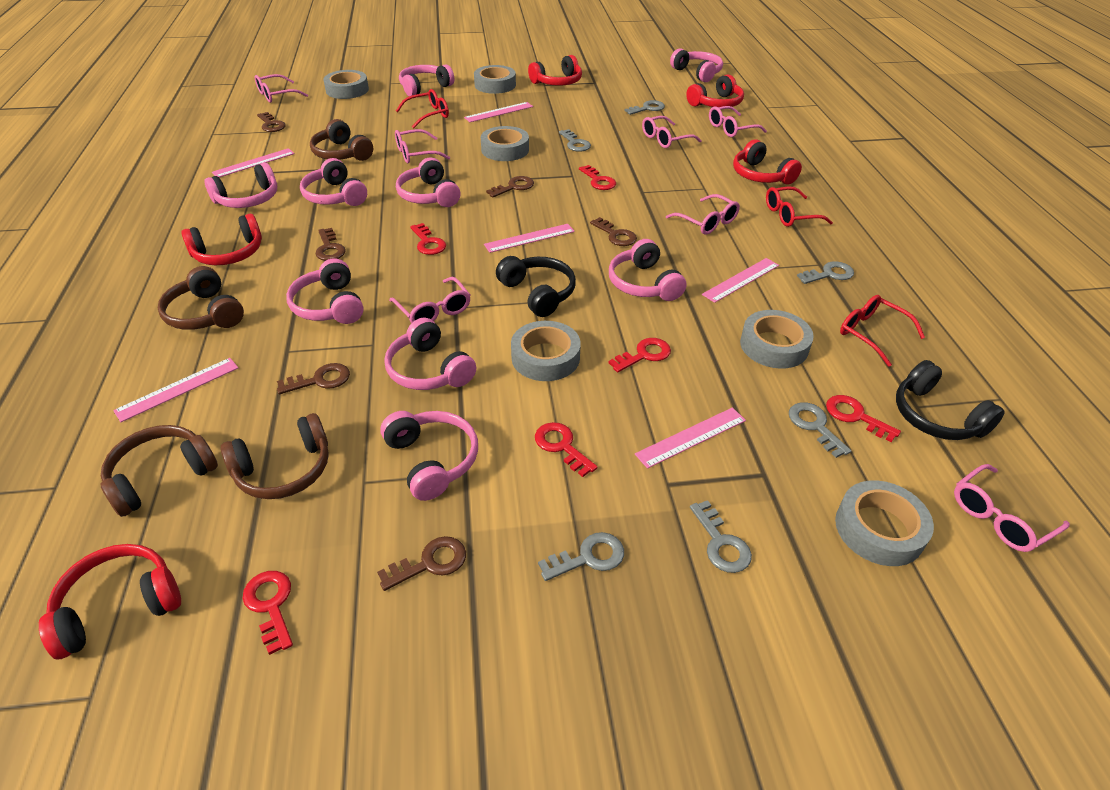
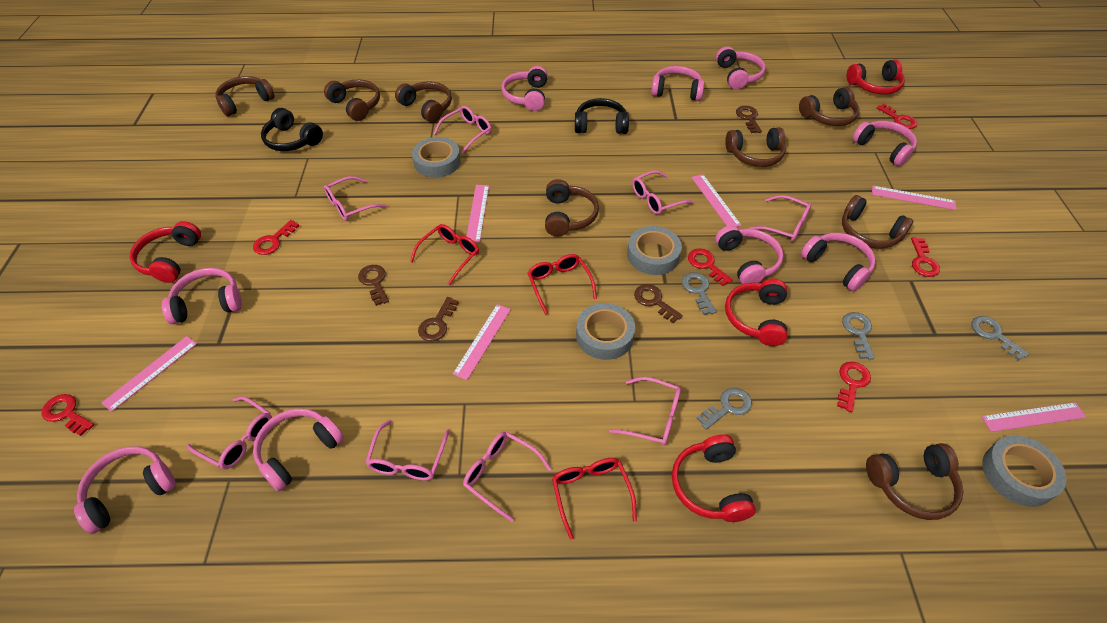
brown headphones: 4 -> 8
brown key: 6 -> 4
grey key: 6 -> 4
grey tape: 6 -> 4
pink glasses: 7 -> 8
red headphones: 5 -> 4

